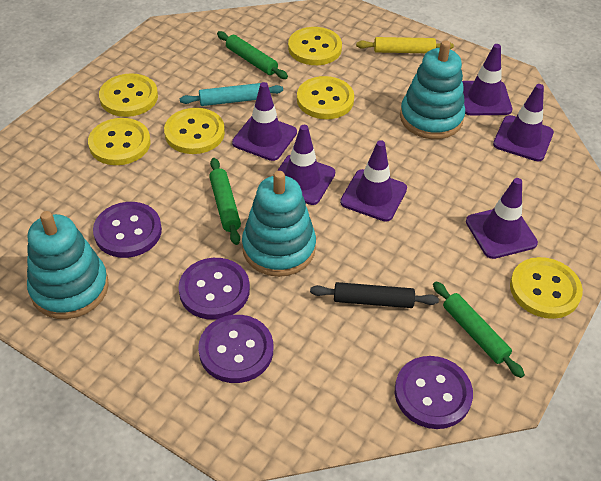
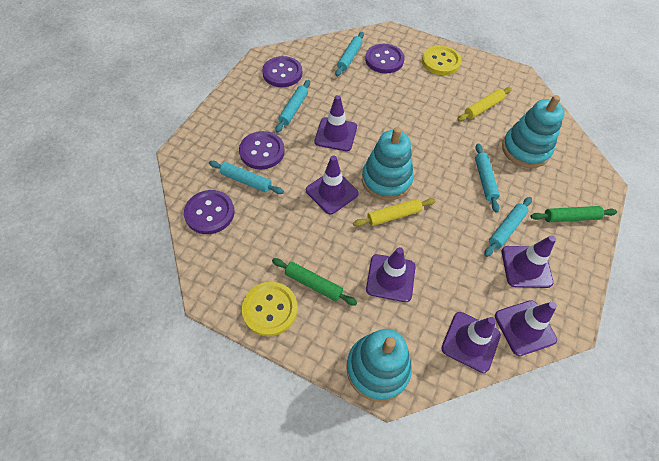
black rolling pin: 1 -> 0
green rolling pin: 3 -> 2
turquoise rolling pin: 1 -> 5
yellow button: 6 -> 2
yellow rolling pin: 1 -> 2

